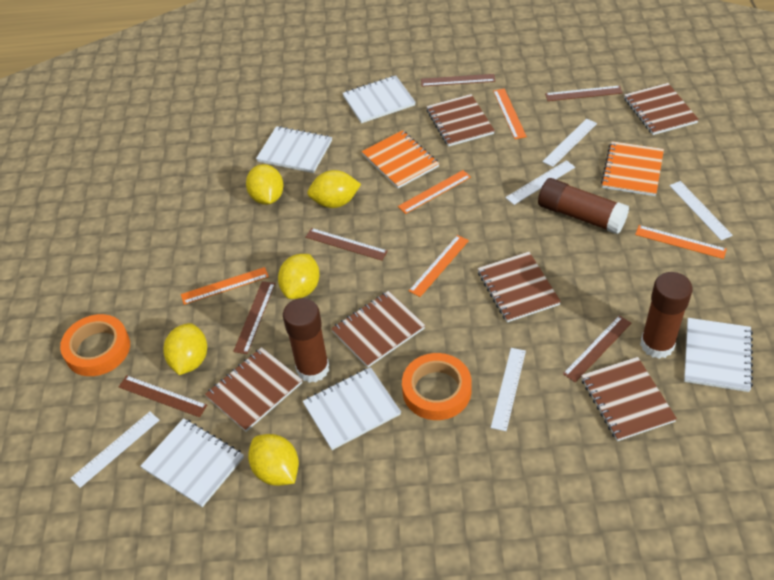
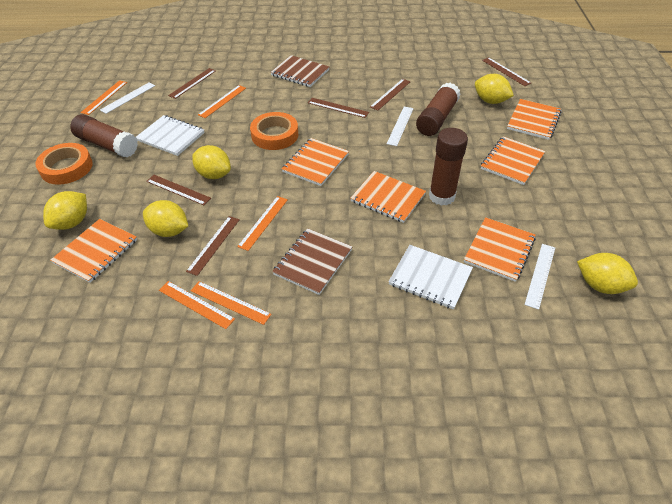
brown notebook: 6 -> 2
orange notebook: 2 -> 6
white notebook: 5 -> 2
white ruler: 5 -> 3

